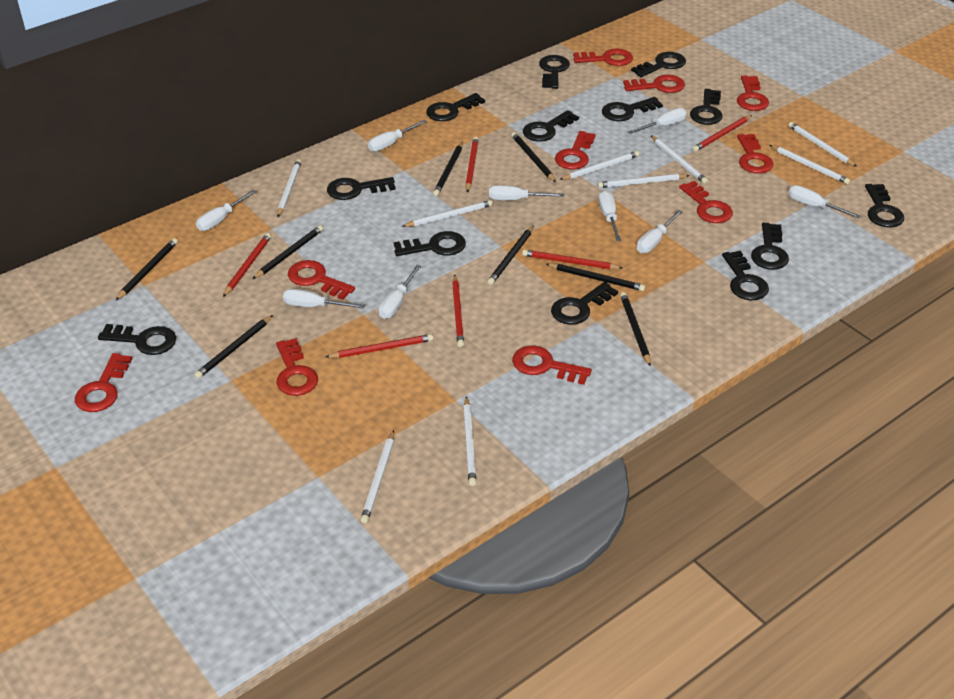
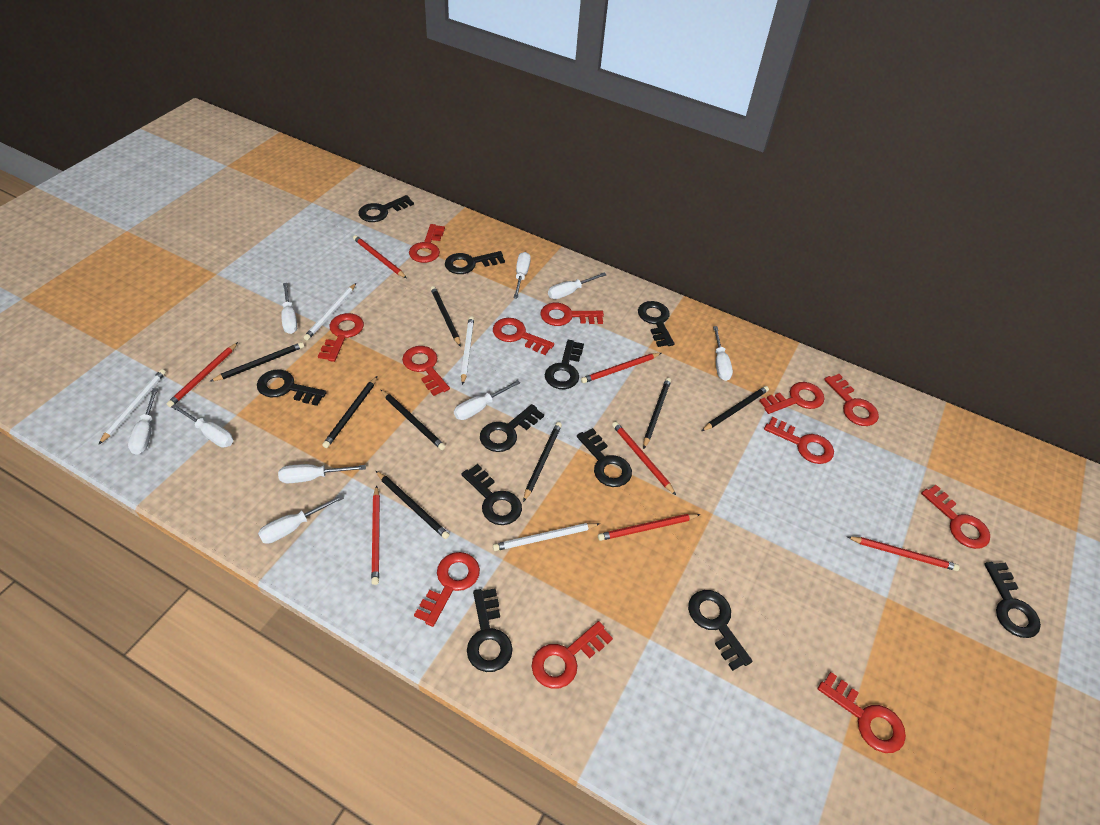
black key: 13 -> 11
red key: 10 -> 12
red pencil: 6 -> 7
white pencil: 9 -> 4

